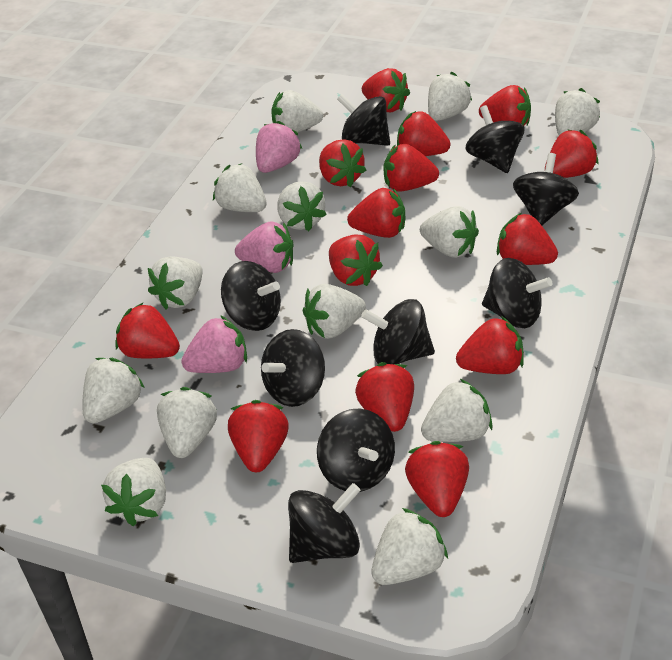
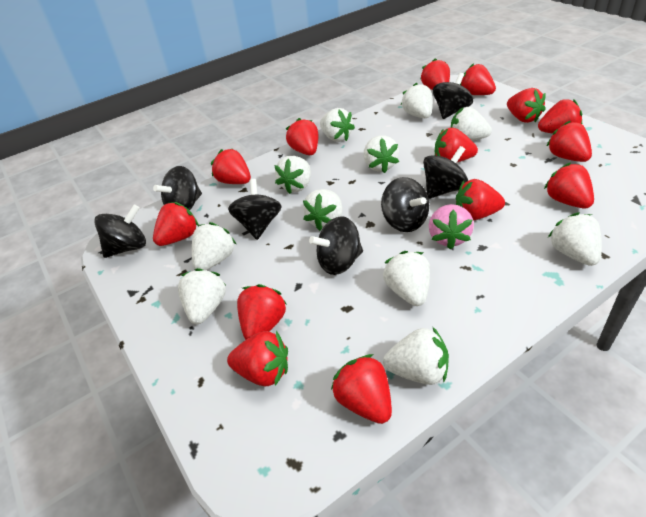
black spinning top: 9 -> 7
pink strawberry: 3 -> 1
white strawberry: 13 -> 11

